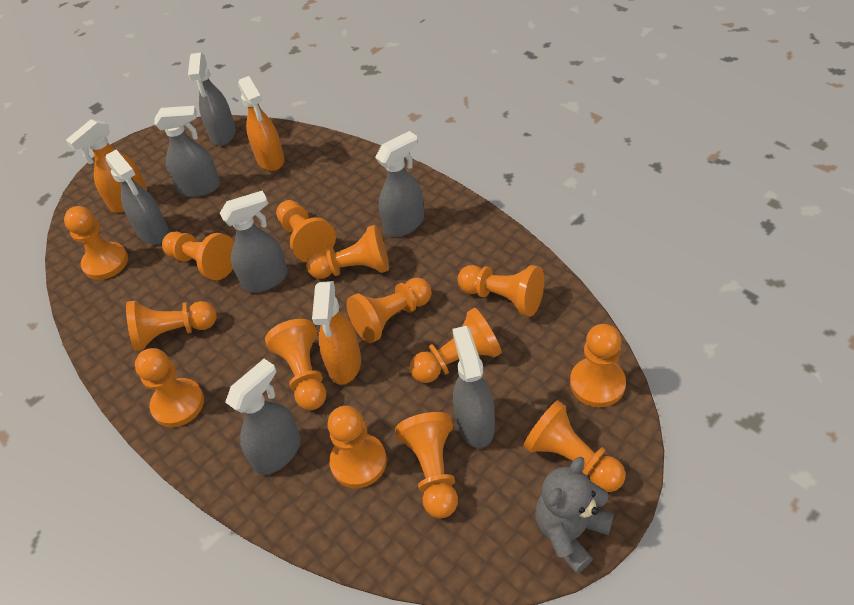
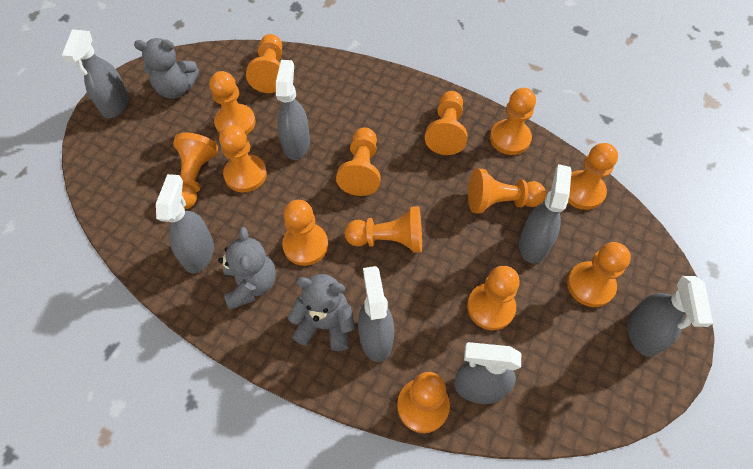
grey teddy bear: 1 -> 3
orange spray bottle: 3 -> 0

